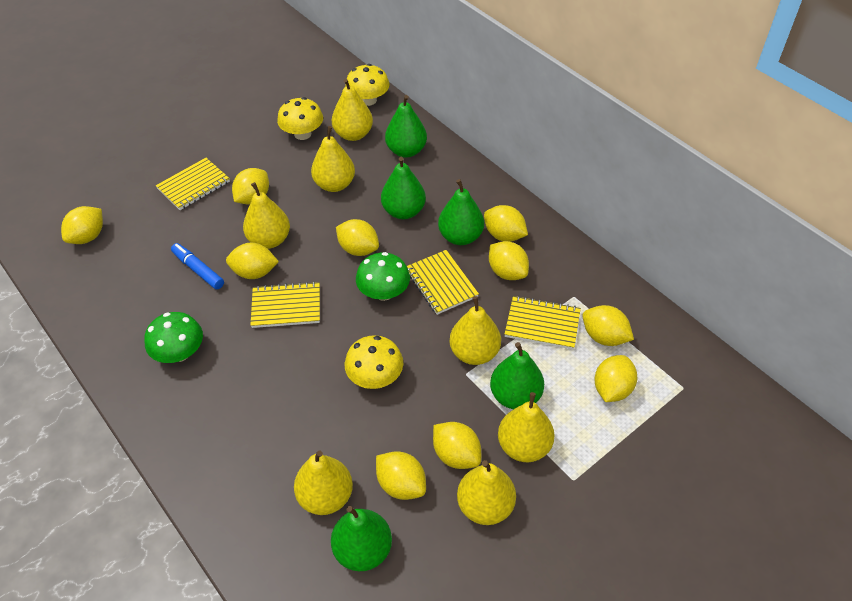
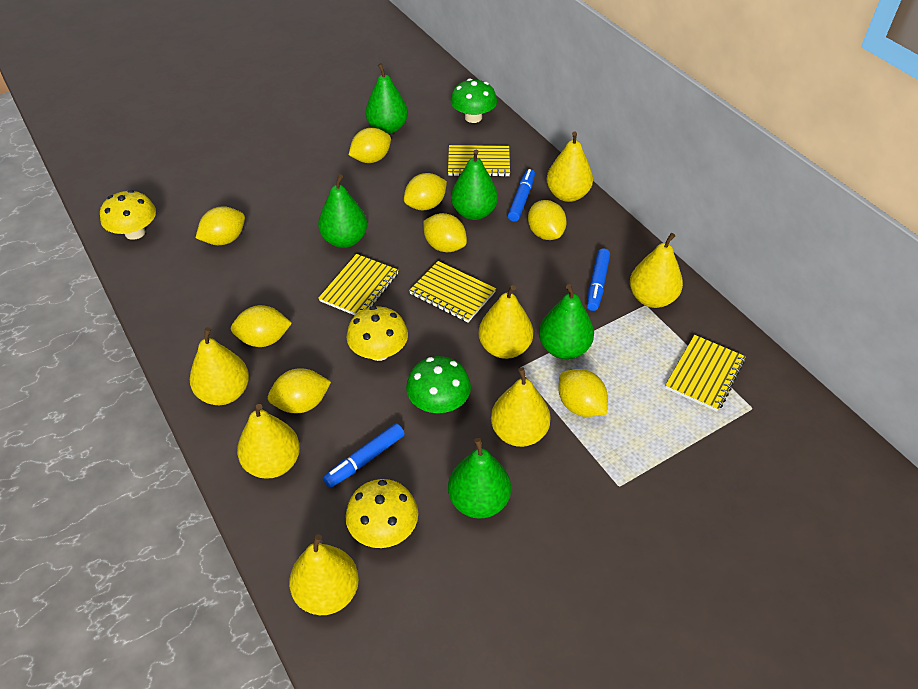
blue marker: 1 -> 3
yellow lemon: 10 -> 8

